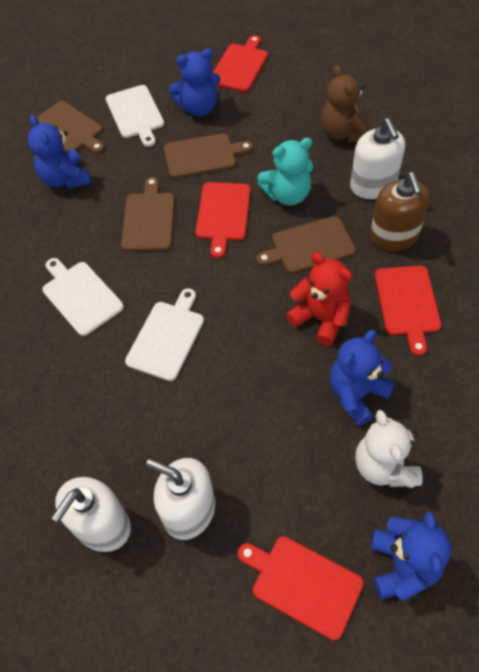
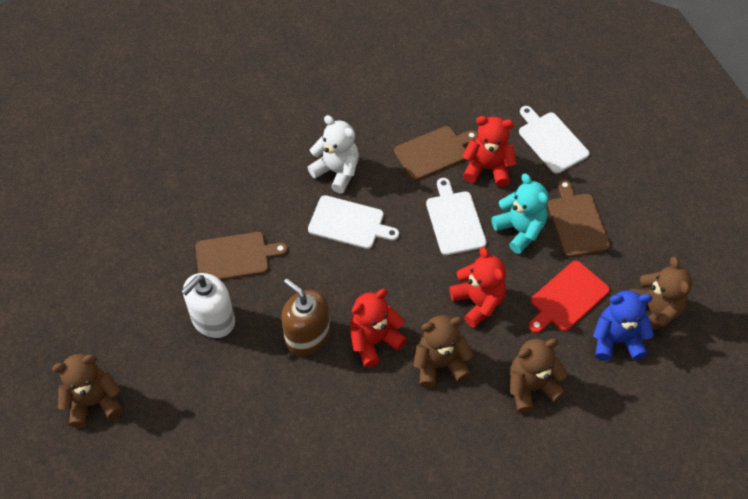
blue teddy bear: 4 -> 1
brown cutting board: 4 -> 3
brown teddy bear: 1 -> 4
red cutting board: 4 -> 1
red teddy bear: 1 -> 3
white soap dispenser: 3 -> 1

